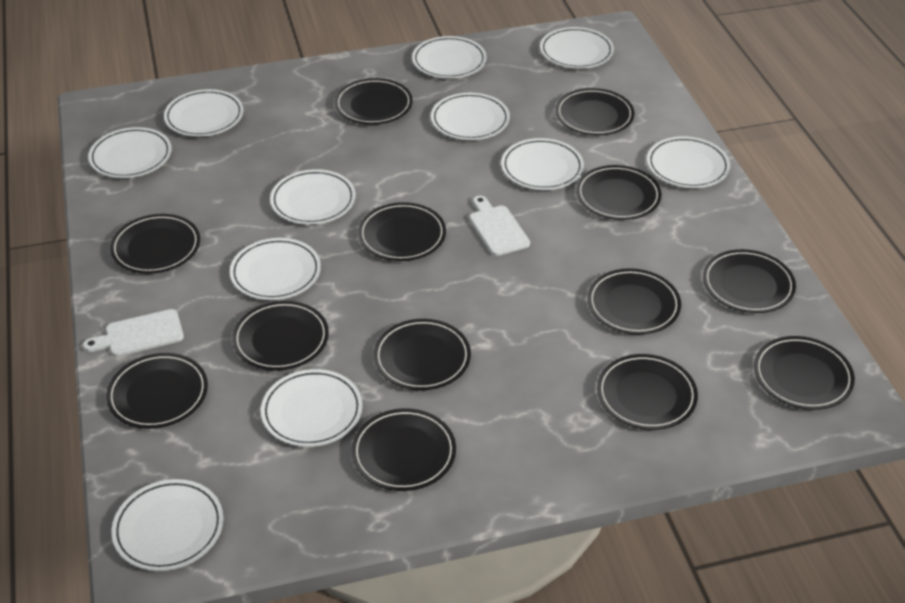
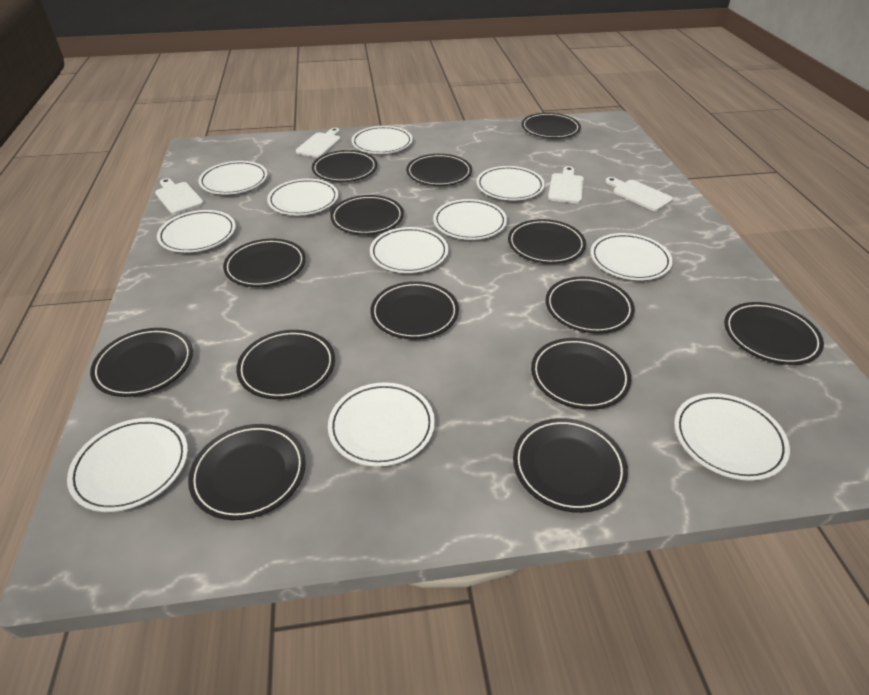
black plate: 13 -> 14
white cutting board: 2 -> 4

